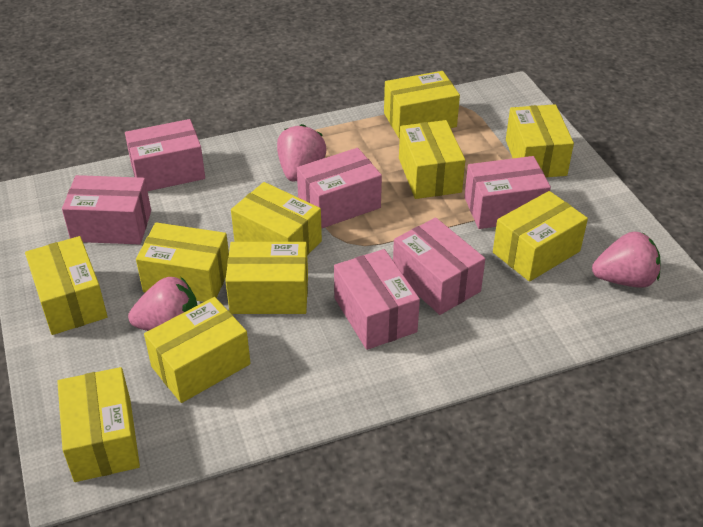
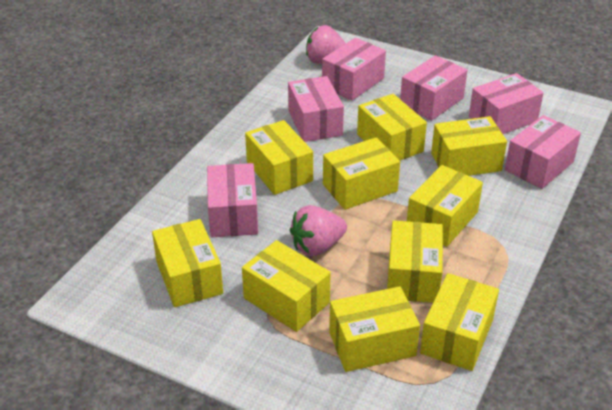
pink strawberry: 3 -> 2

